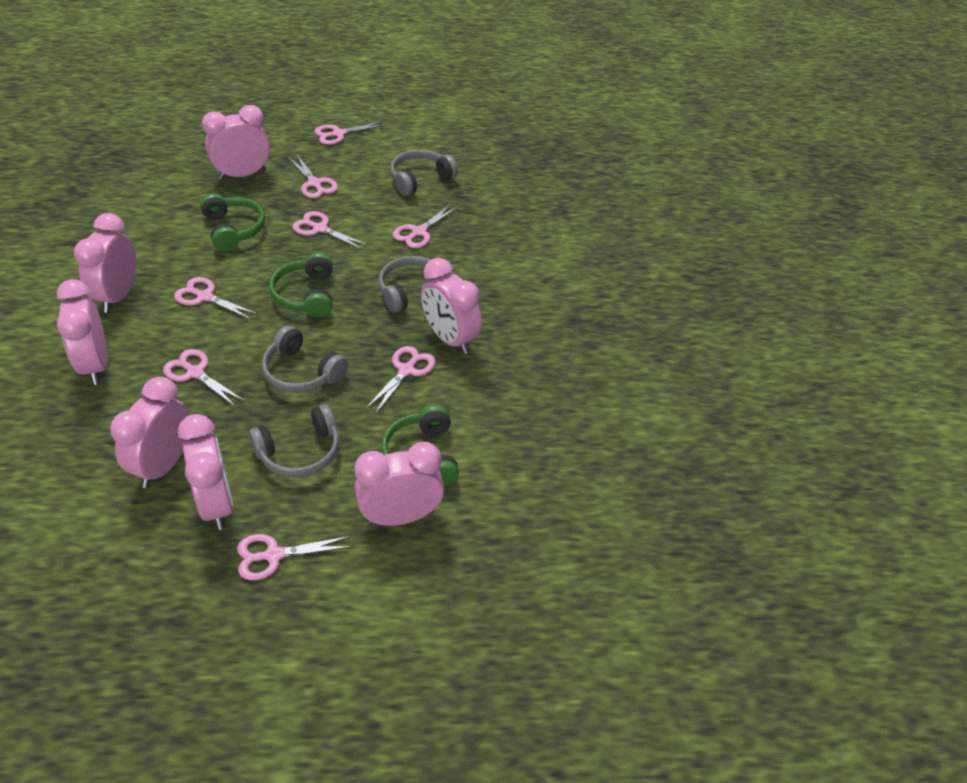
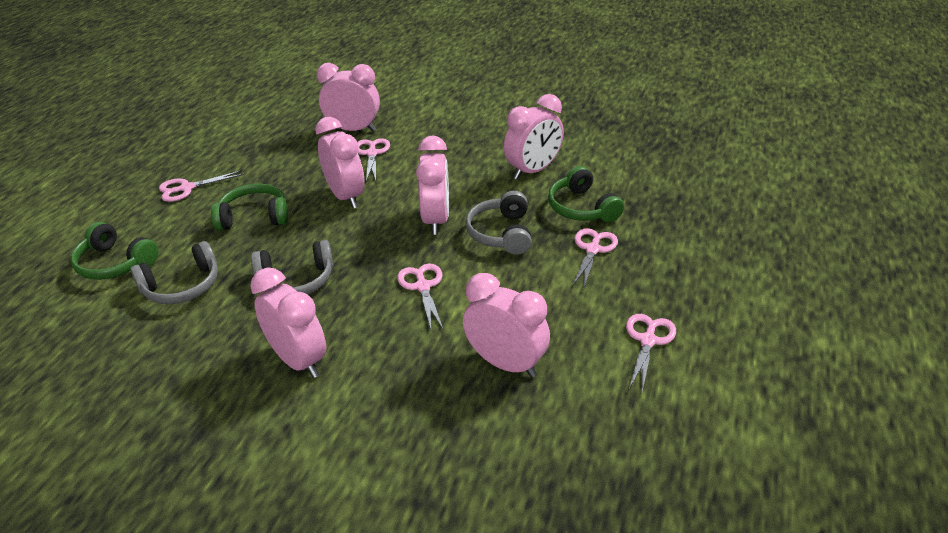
grey headphones: 4 -> 3
pink clock: 7 -> 6
pink scissors: 8 -> 5

